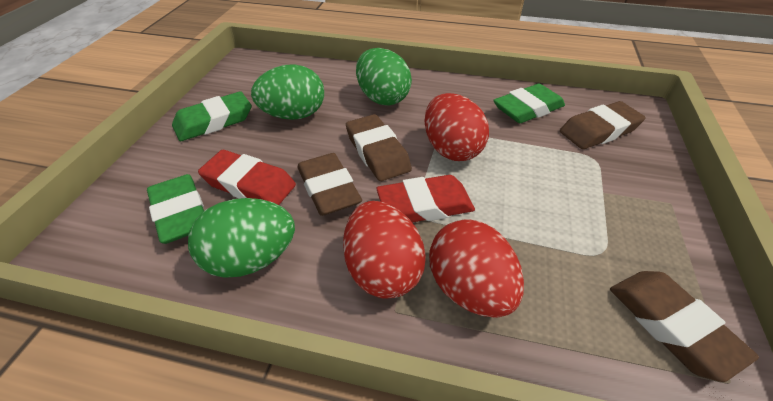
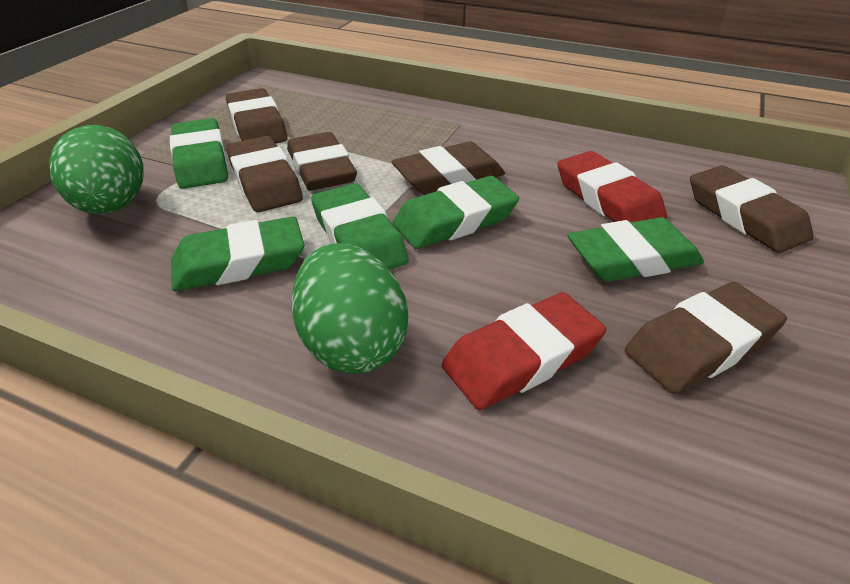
brown eraser: 4 -> 6
green egg: 3 -> 2
green eraser: 3 -> 5
red egg: 3 -> 0

